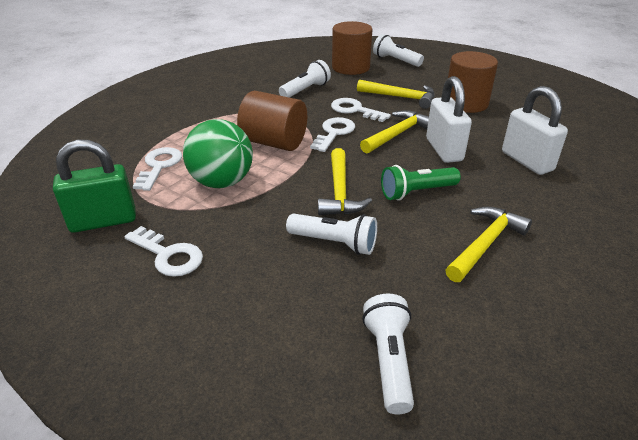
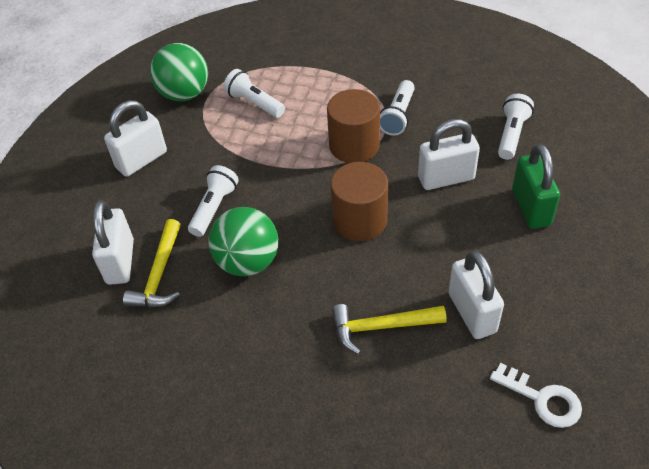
brown cylinder: 3 -> 2
green ball: 1 -> 2
green flashlight: 1 -> 0
white key: 4 -> 1
white padlock: 2 -> 4
yellow hammer: 4 -> 2

